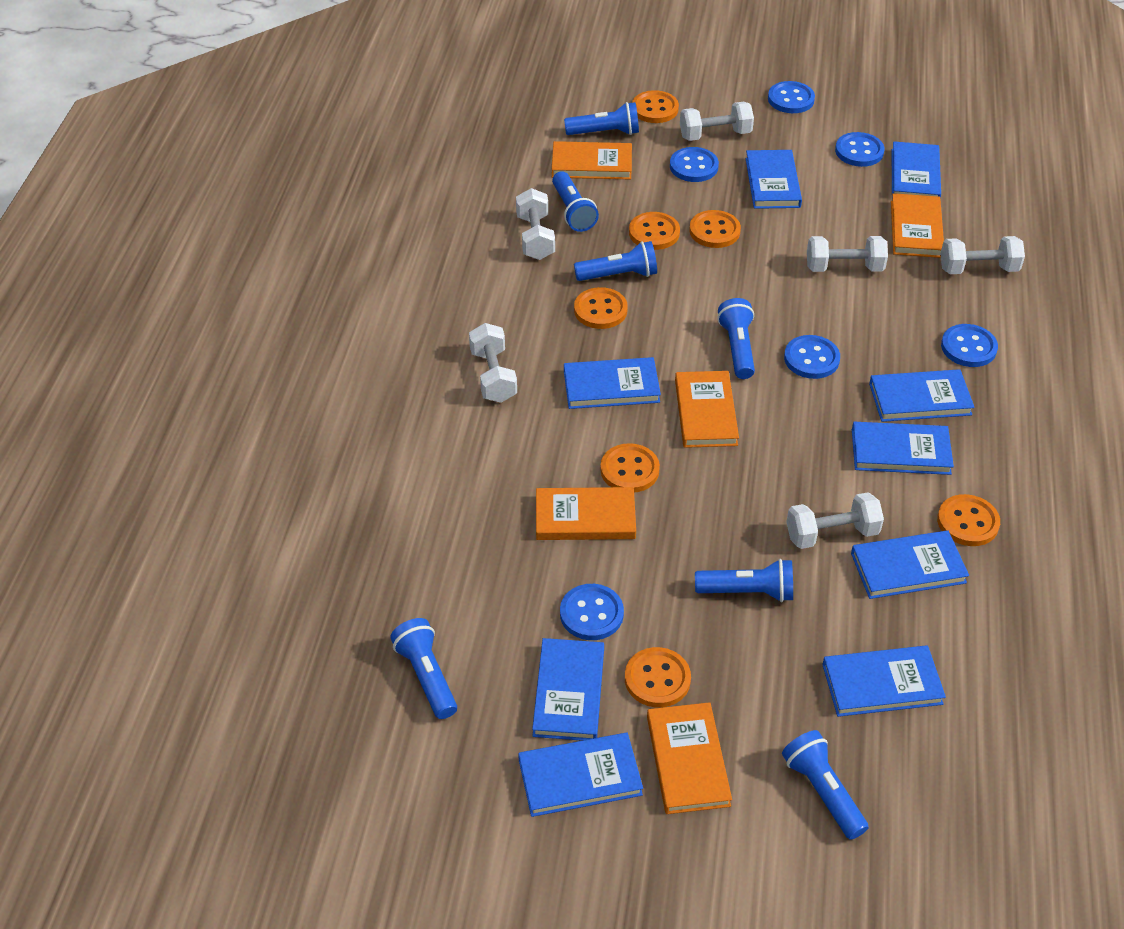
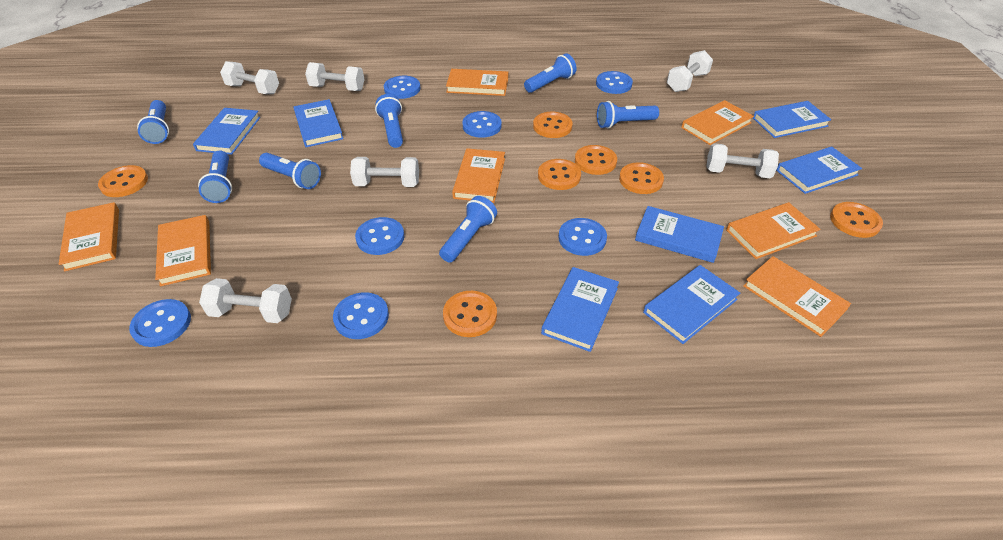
blue book: 9 -> 7
blue button: 6 -> 7
orange book: 5 -> 7

